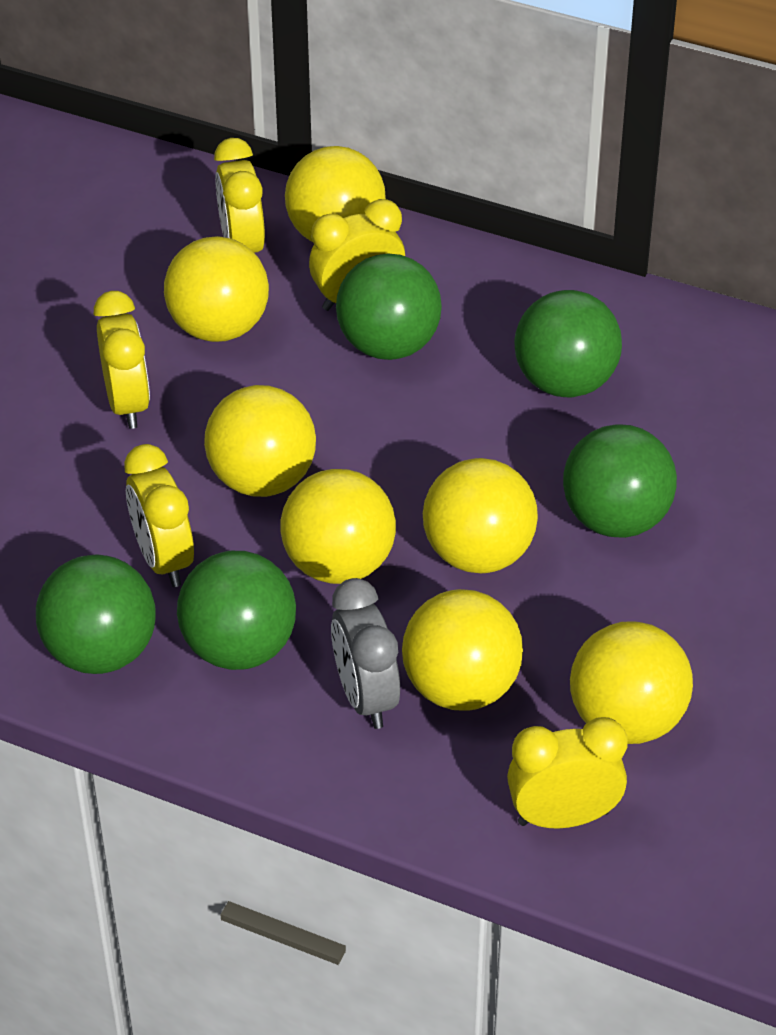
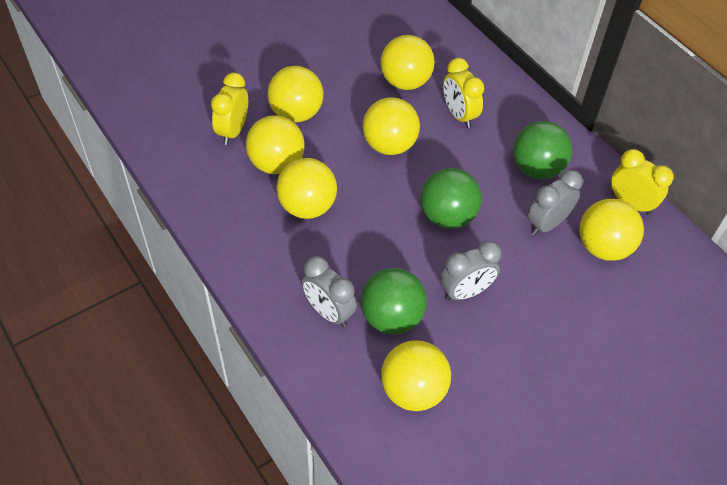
green ball: 5 -> 3
grey clock: 1 -> 3
yellow clock: 5 -> 3

